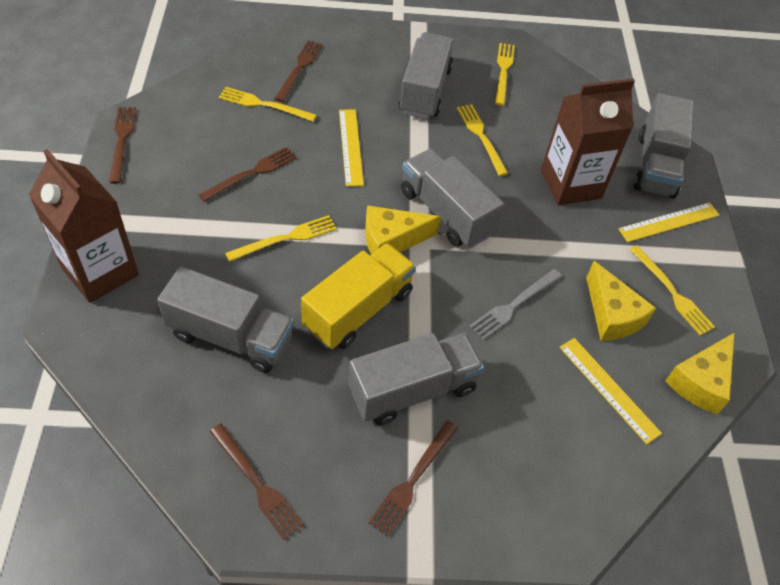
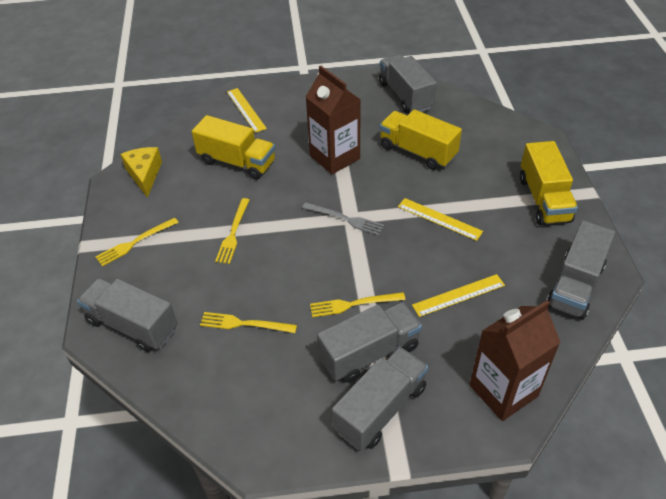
brown fork: 5 -> 0
yellow cheese: 3 -> 1
yellow fork: 5 -> 4
yellow truck: 1 -> 3

